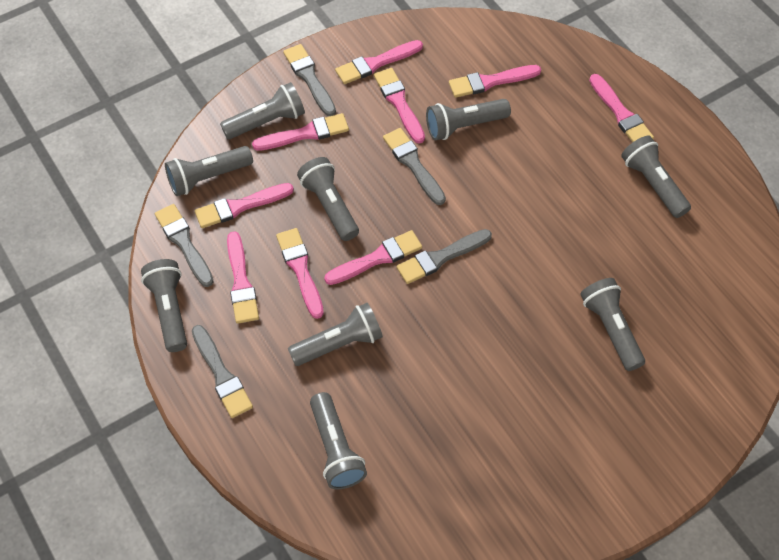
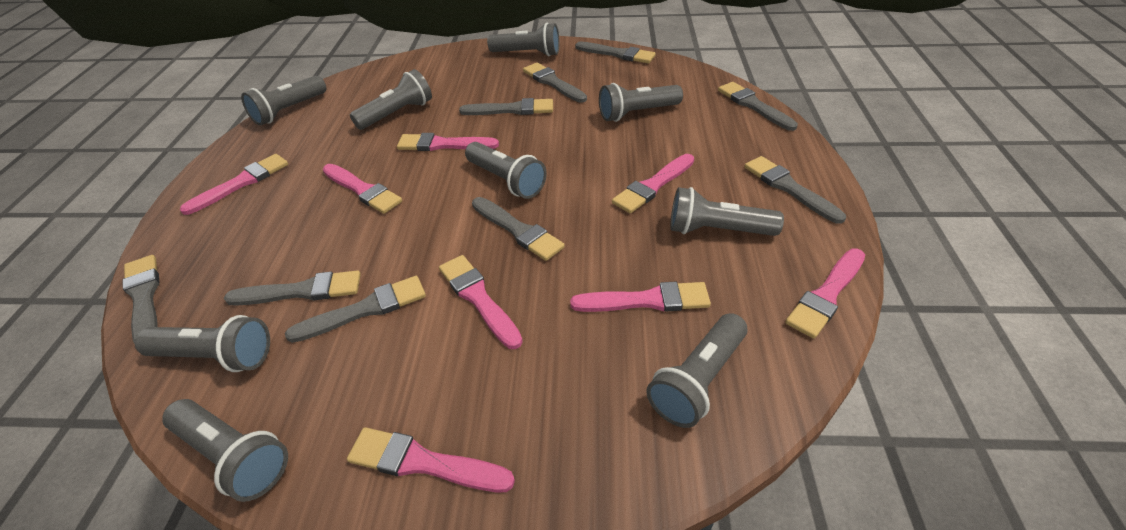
grey brush: 5 -> 9
pink brush: 9 -> 8

